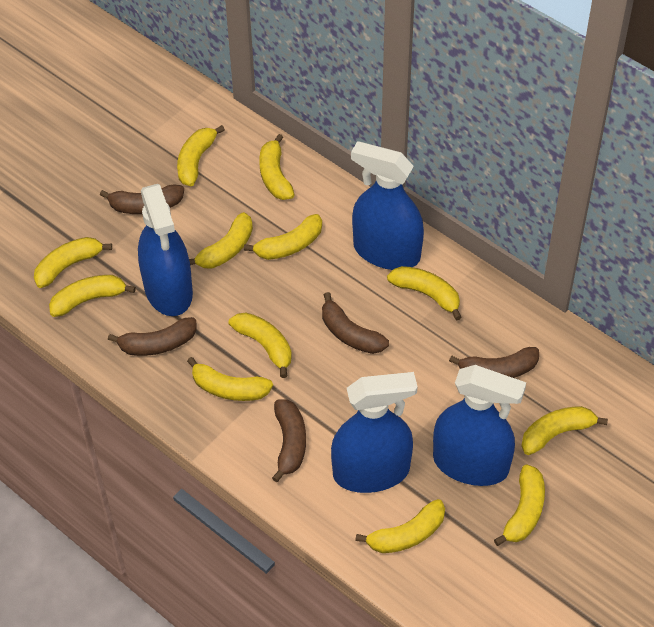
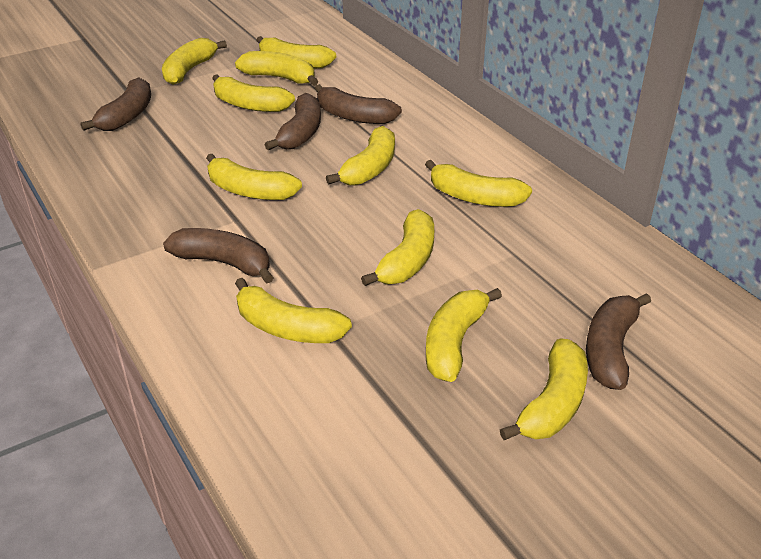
blue spray bottle: 4 -> 0
yellow banana: 12 -> 11

